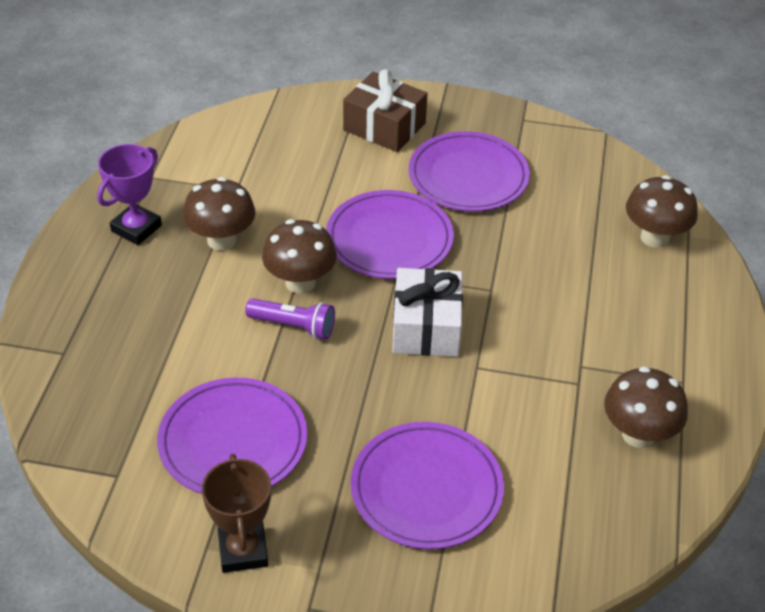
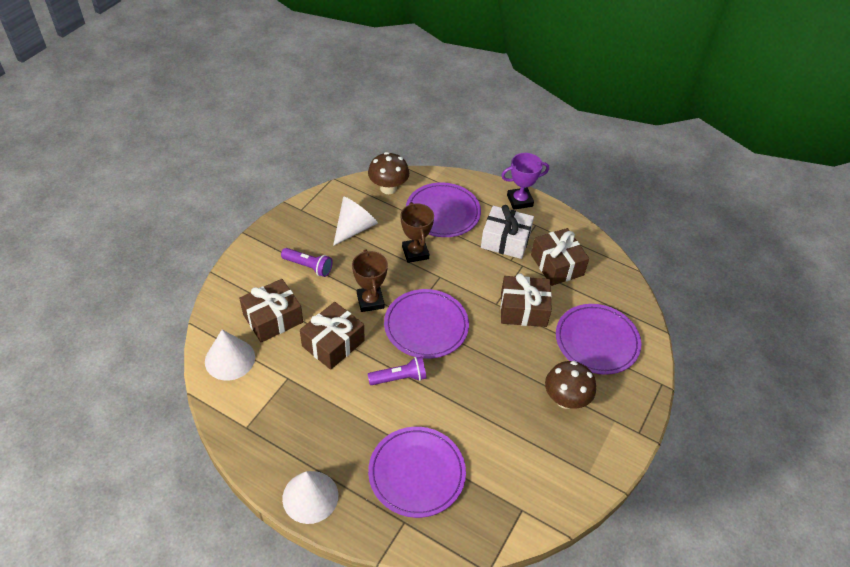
brown gift: 1 -> 4
brown mushroom: 4 -> 2
brown trophy: 1 -> 2
purple flashlight: 1 -> 2
white cone: 0 -> 3

